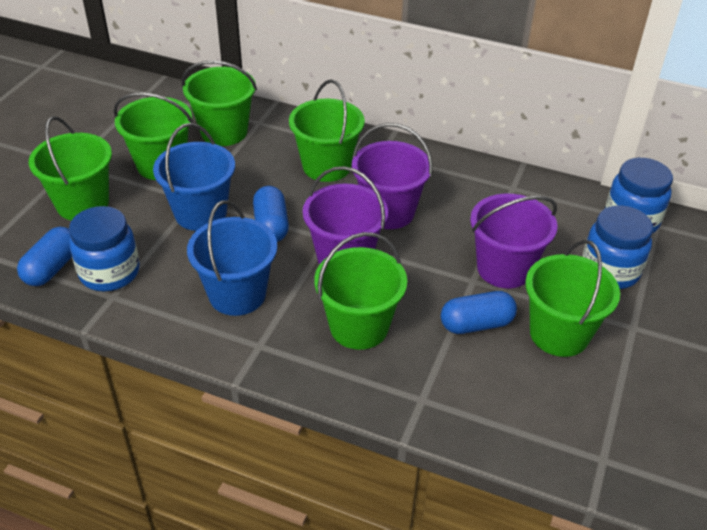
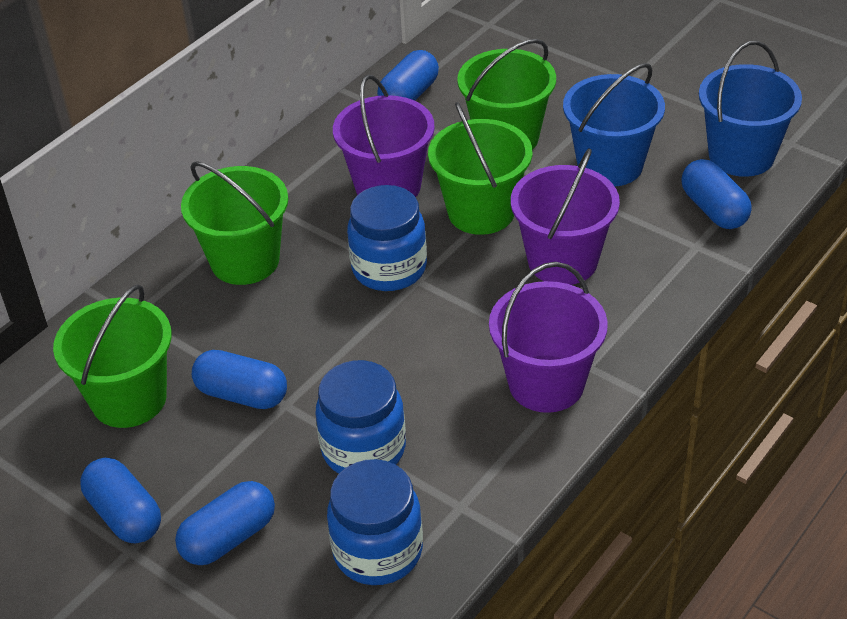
blue capsule: 3 -> 5
green bucket: 6 -> 4

